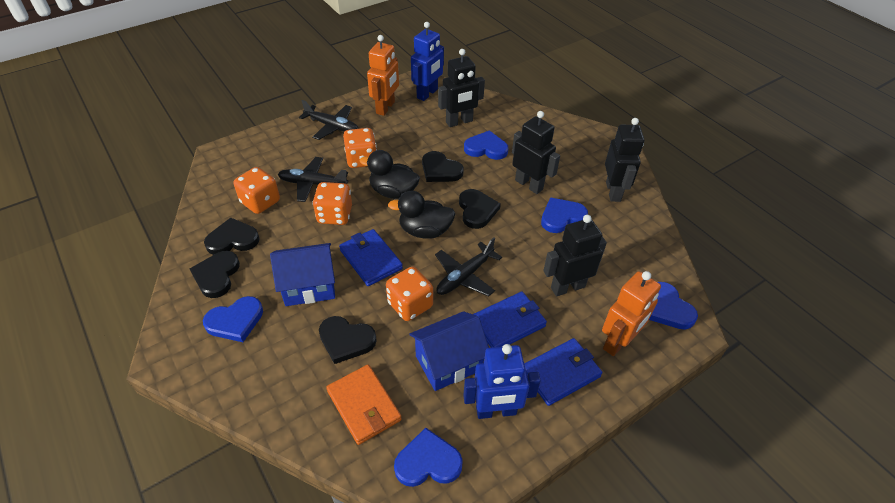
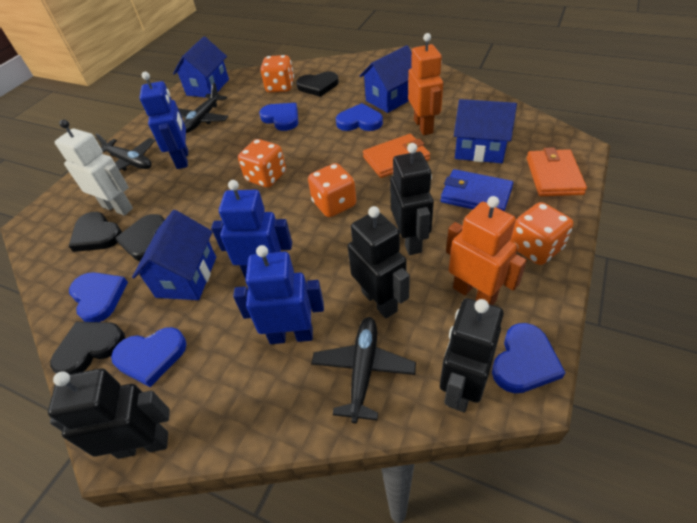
black duck: 2 -> 0
black heart: 5 -> 4
blue house: 2 -> 4
blue robot: 2 -> 3
blue wallet: 3 -> 1
orange wallet: 1 -> 2
white robot: 0 -> 1

